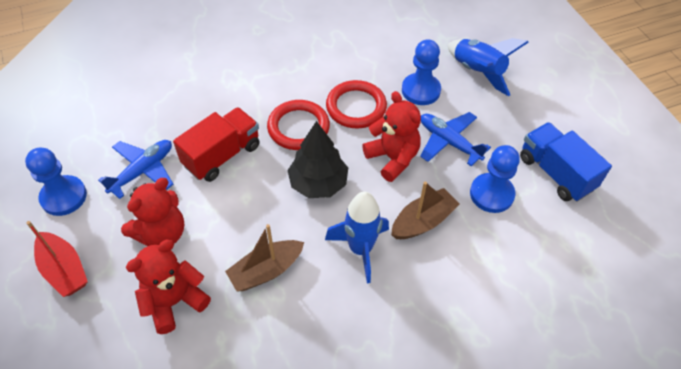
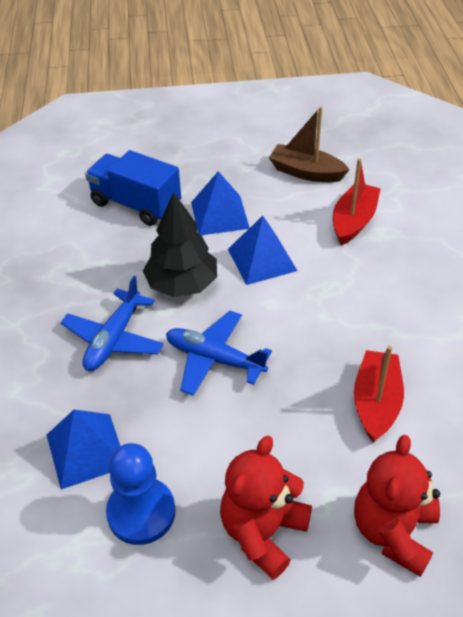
blue pawn: 3 -> 1
blue pyramid: 0 -> 3
blue rocket: 2 -> 0
brown boat: 2 -> 1
red boat: 1 -> 2
red ring: 2 -> 0
red teddy bear: 3 -> 2
red truck: 1 -> 0

